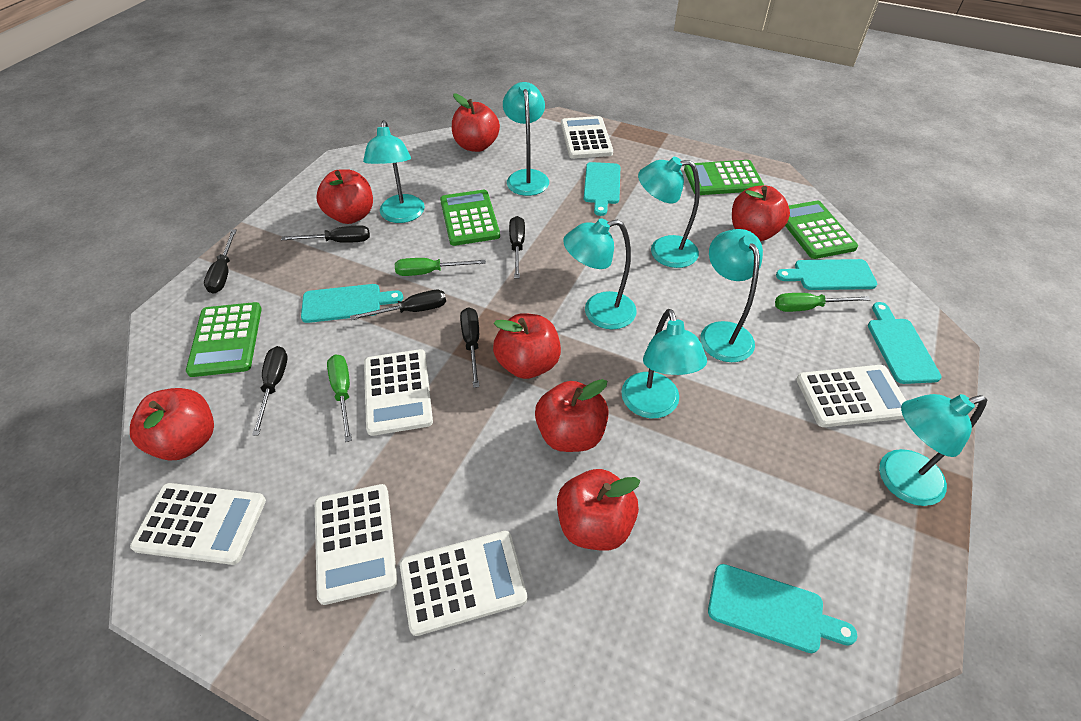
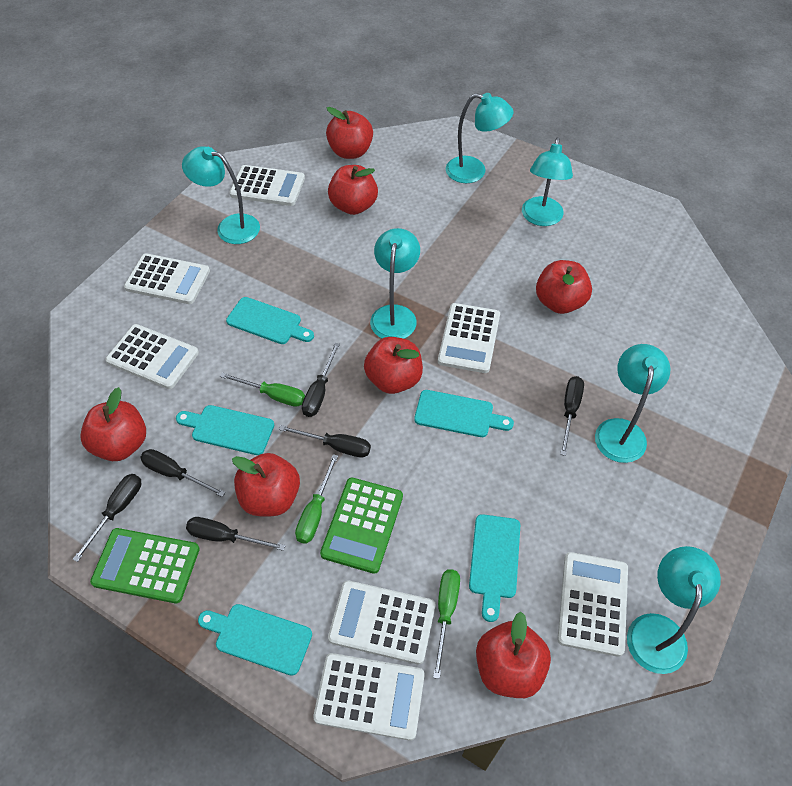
green calculator: 4 -> 2
turquoise lamp: 7 -> 6
white calculator: 6 -> 7

